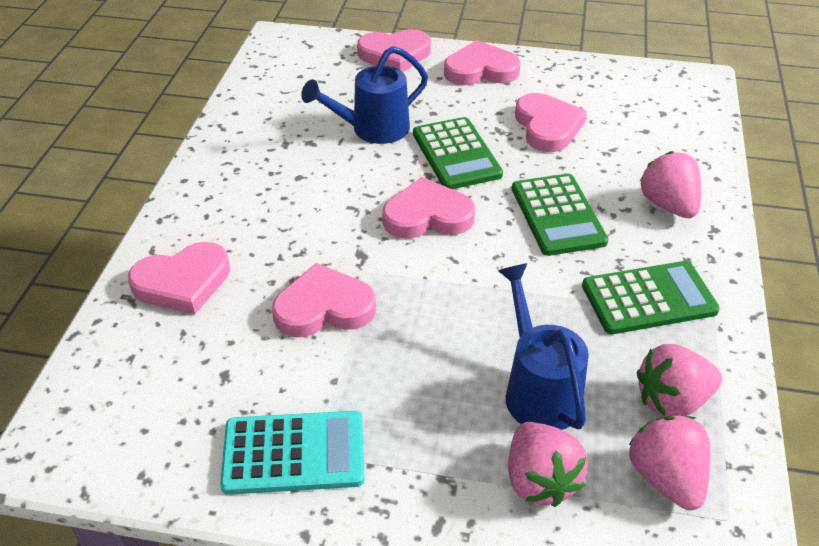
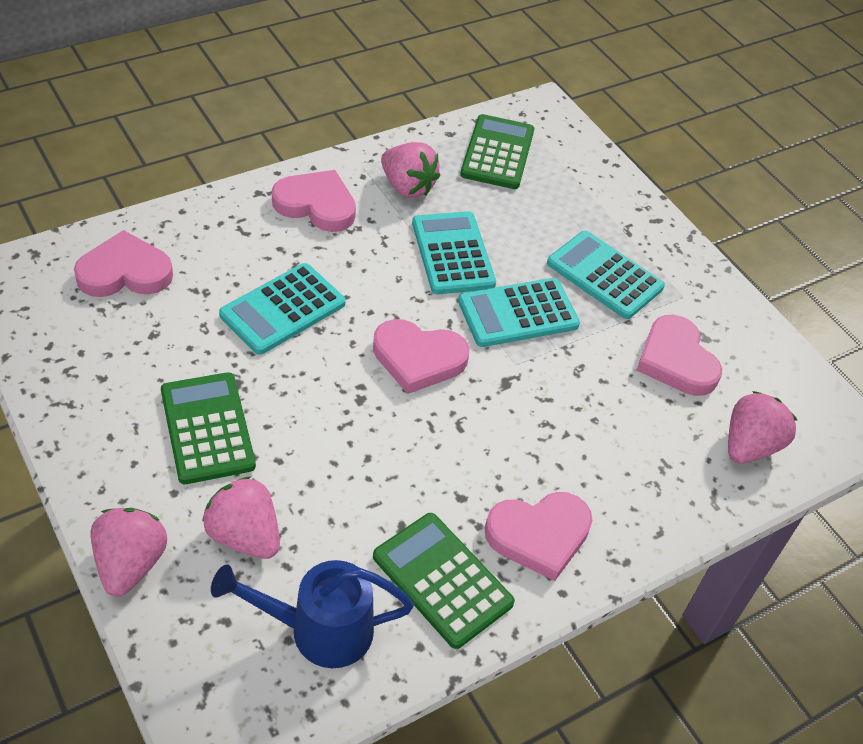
blue watering can: 2 -> 1
pink heart: 6 -> 5
turquoise calculator: 1 -> 4

